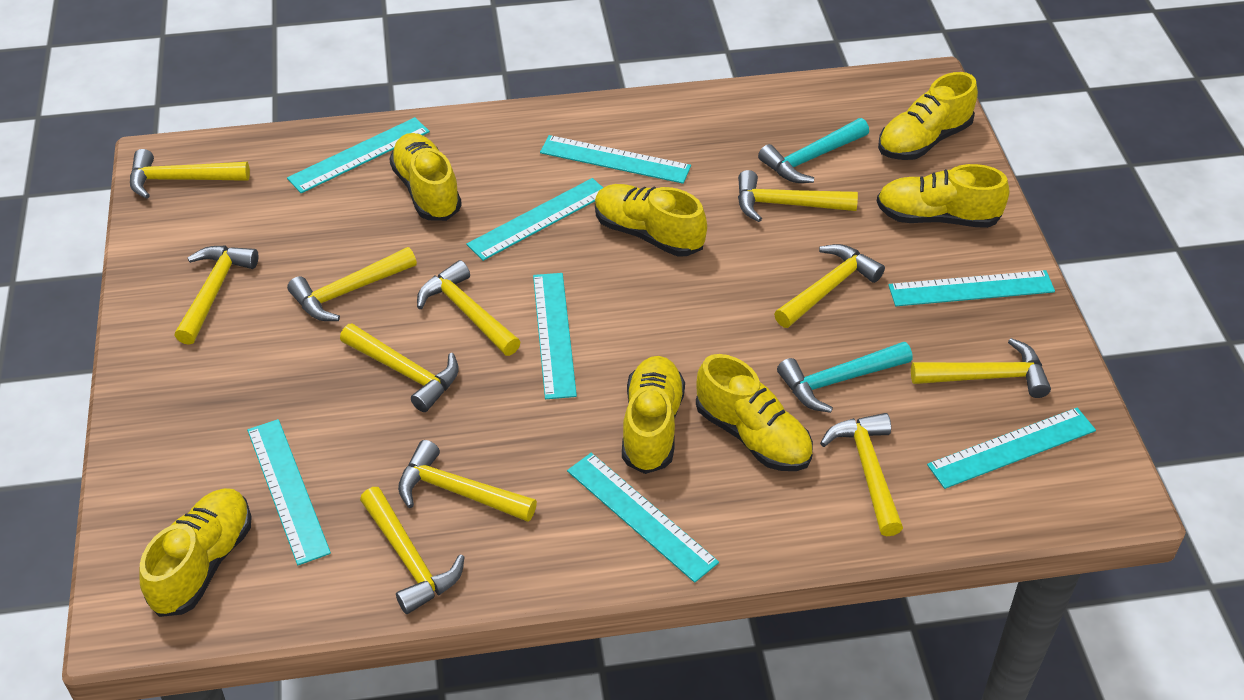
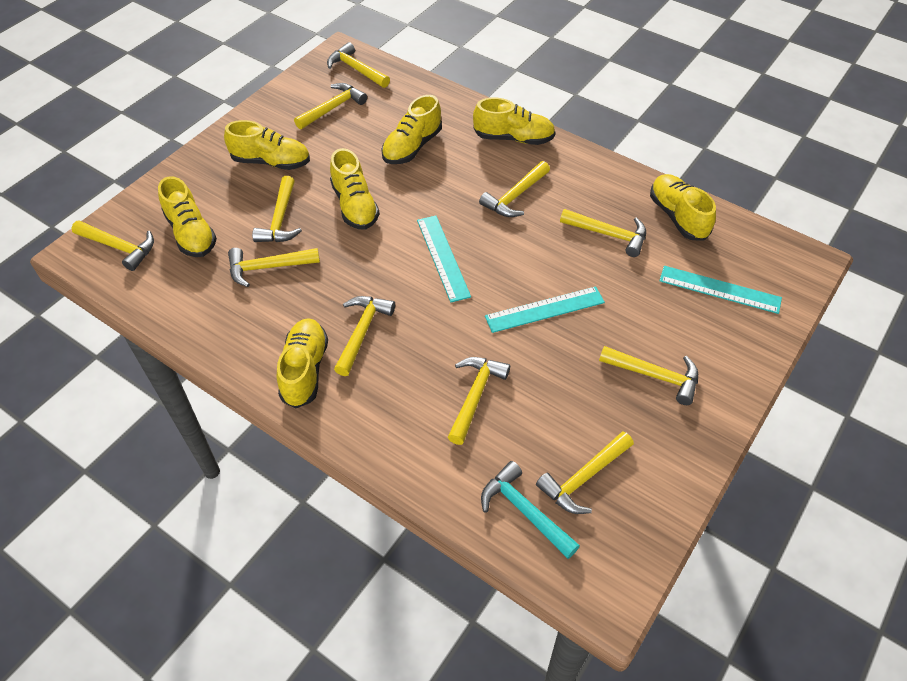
turquoise hammer: 2 -> 1
turquoise ruler: 8 -> 3

